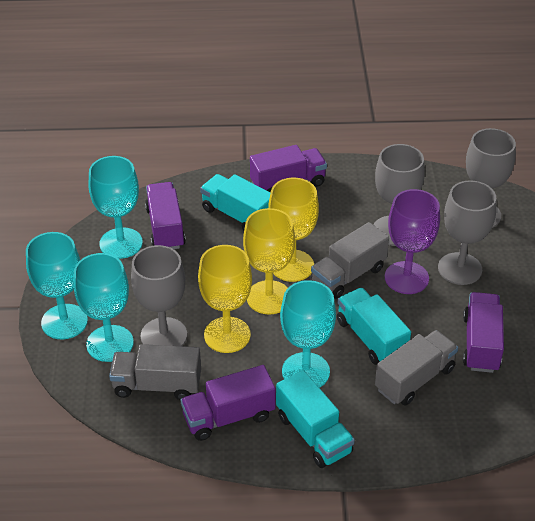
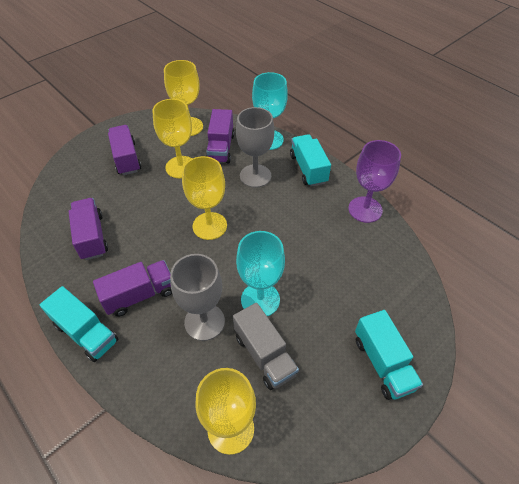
grey goblet: 4 -> 2
grey truck: 3 -> 1
turquoise goblet: 4 -> 2
yellow goblet: 3 -> 4

